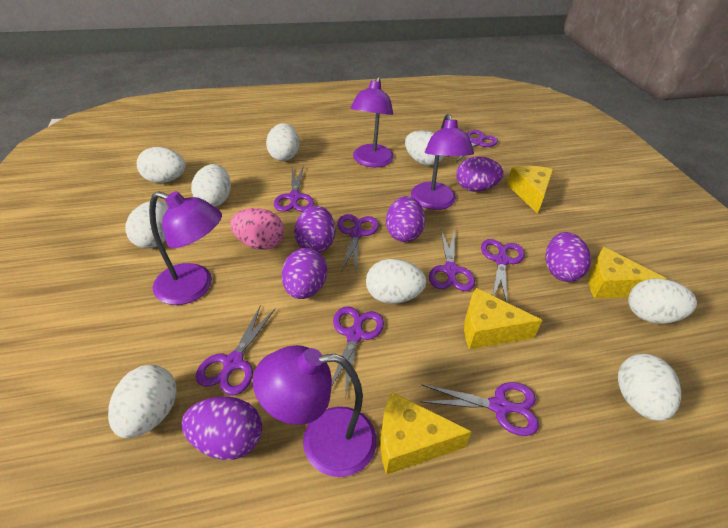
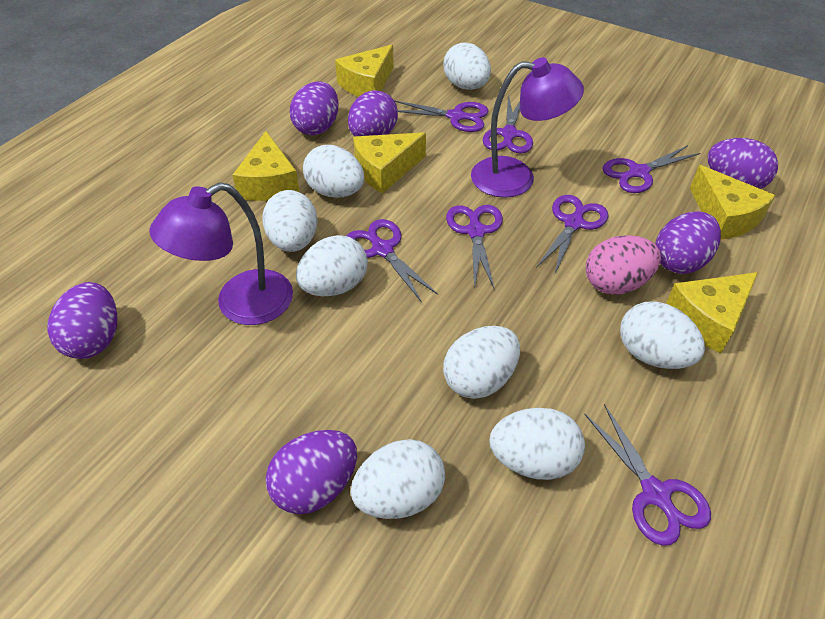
purple lamp: 4 -> 2
purple scissors: 8 -> 7
white egg: 9 -> 8
yellow cheese: 4 -> 5

